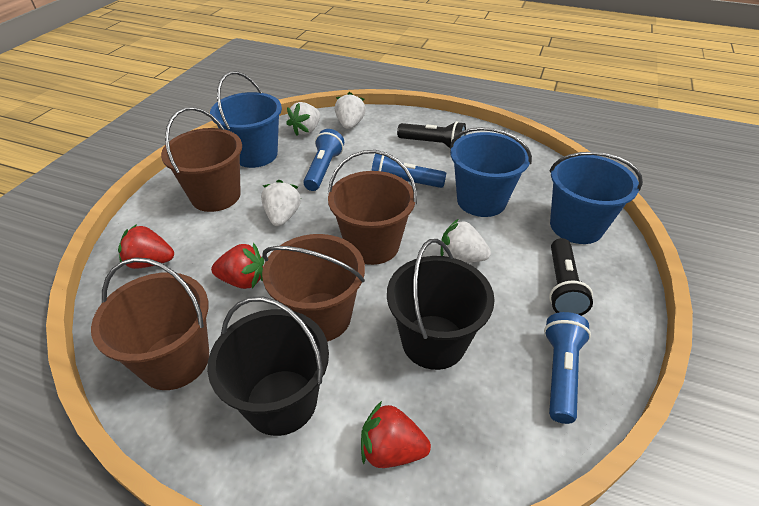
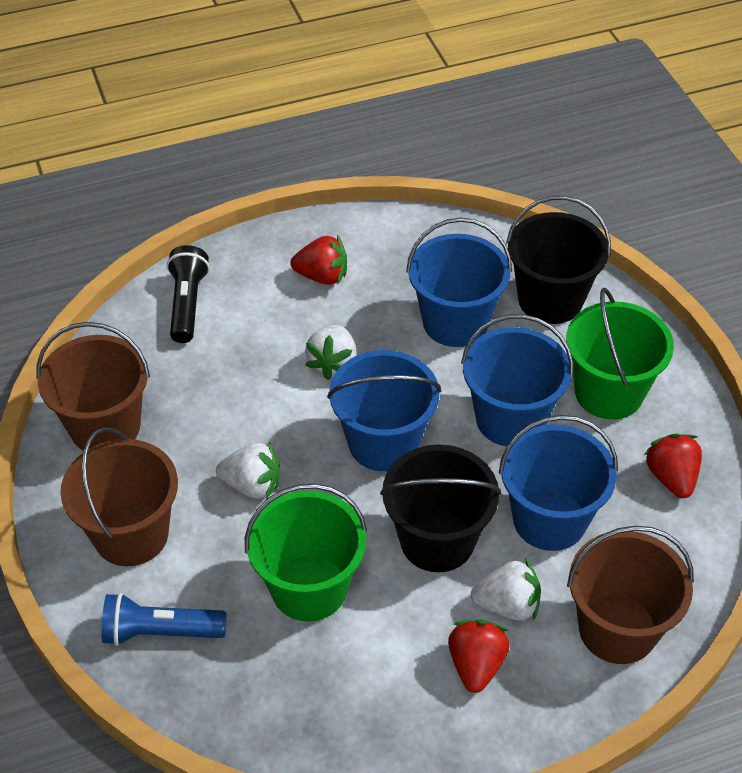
black flashlight: 2 -> 1
blue bucket: 3 -> 4
blue flashlight: 3 -> 1
brown bucket: 4 -> 3
green bucket: 0 -> 2
white strawberry: 4 -> 3

